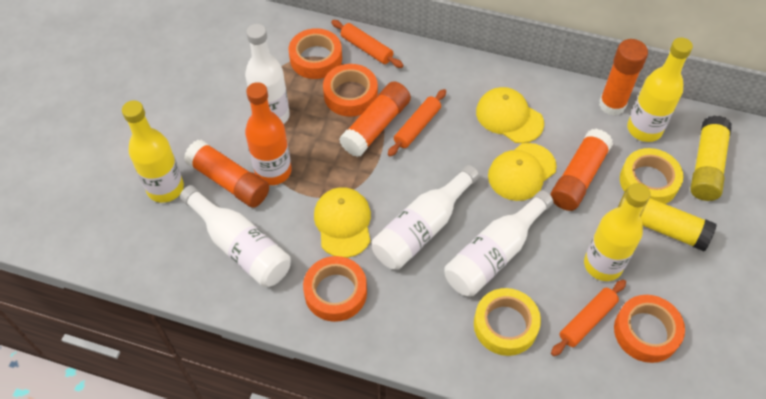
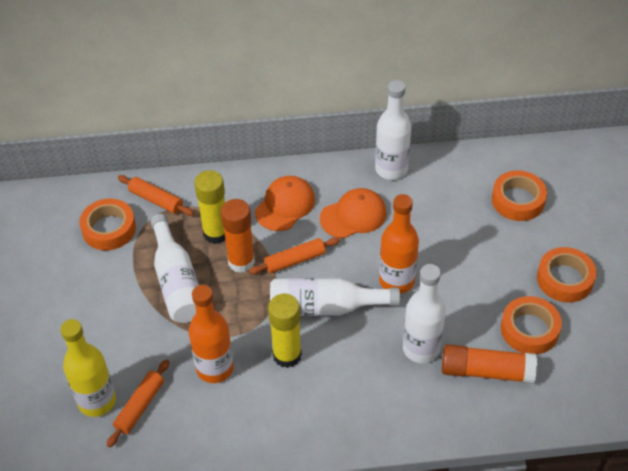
orange bottle: 1 -> 2
orange cap: 0 -> 2
orange glue stick: 4 -> 2
yellow bottle: 3 -> 1
yellow cap: 3 -> 0
yellow tape: 2 -> 0

